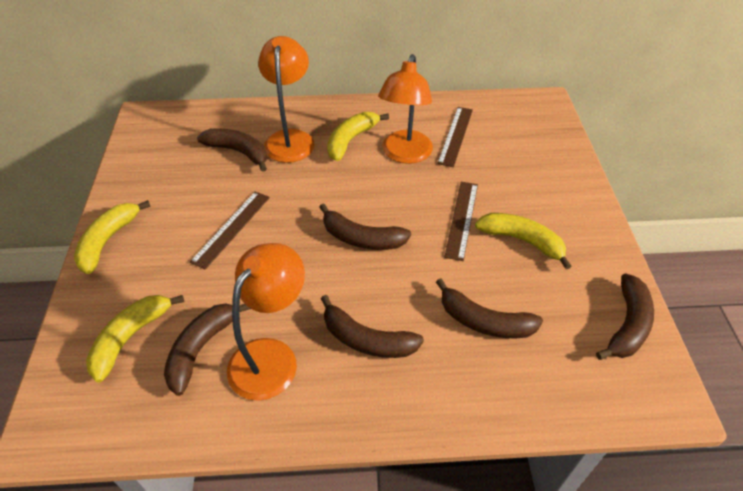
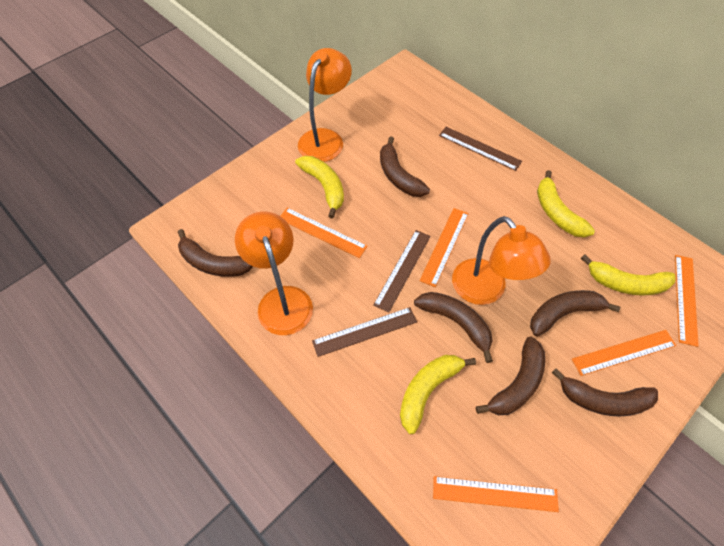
orange ruler: 0 -> 5

